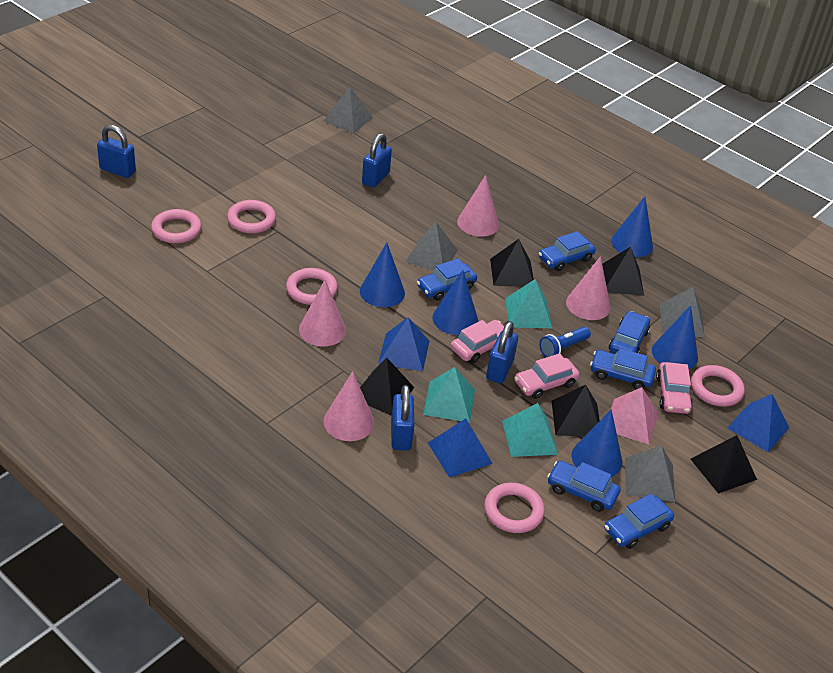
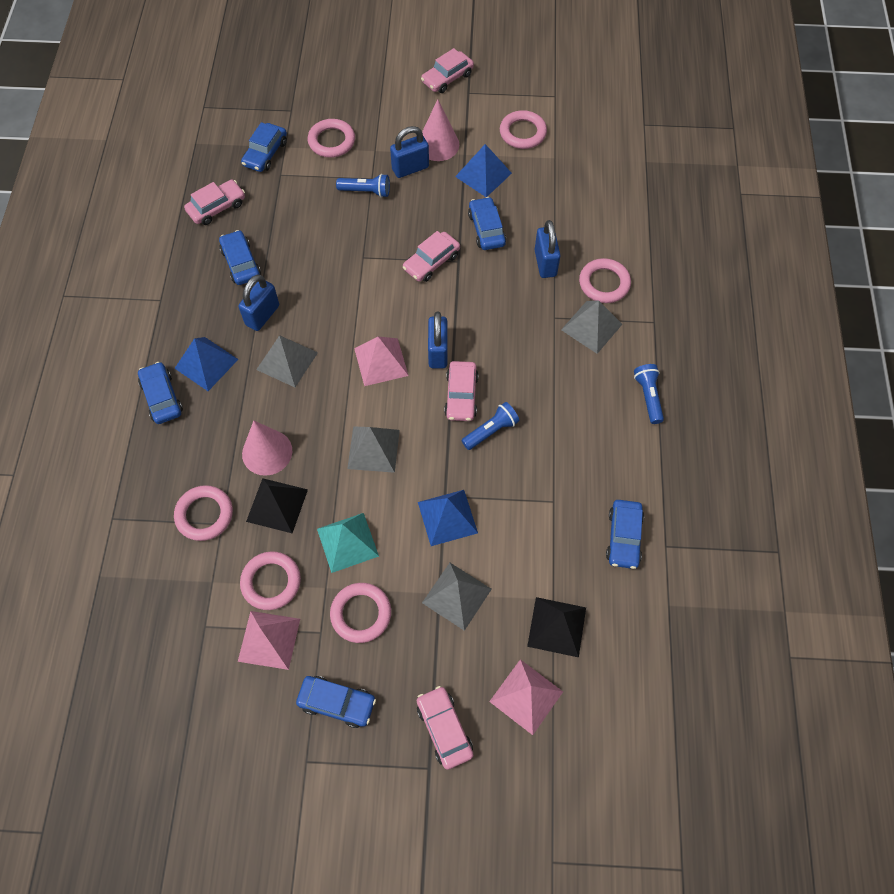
black pyramid: 5 -> 2
blue cone: 5 -> 0
blue flashlight: 1 -> 3
pink car: 3 -> 5
pink cone: 4 -> 2
pink pyramid: 1 -> 3
pink ring: 5 -> 6
turquoise pyramid: 3 -> 1

